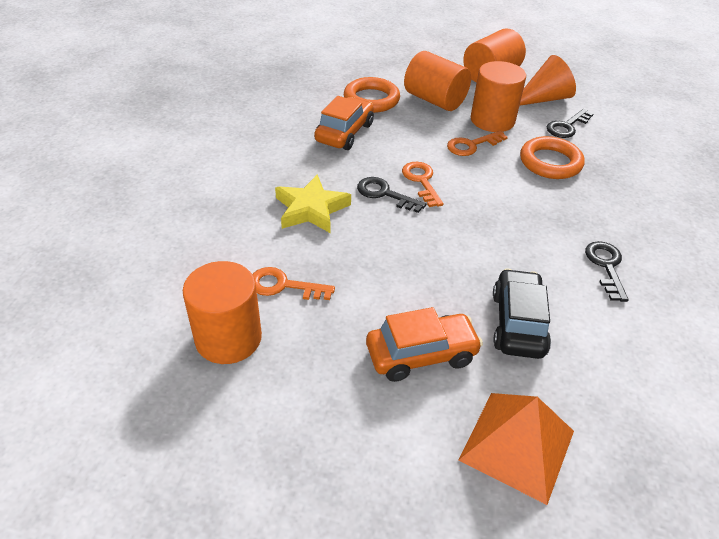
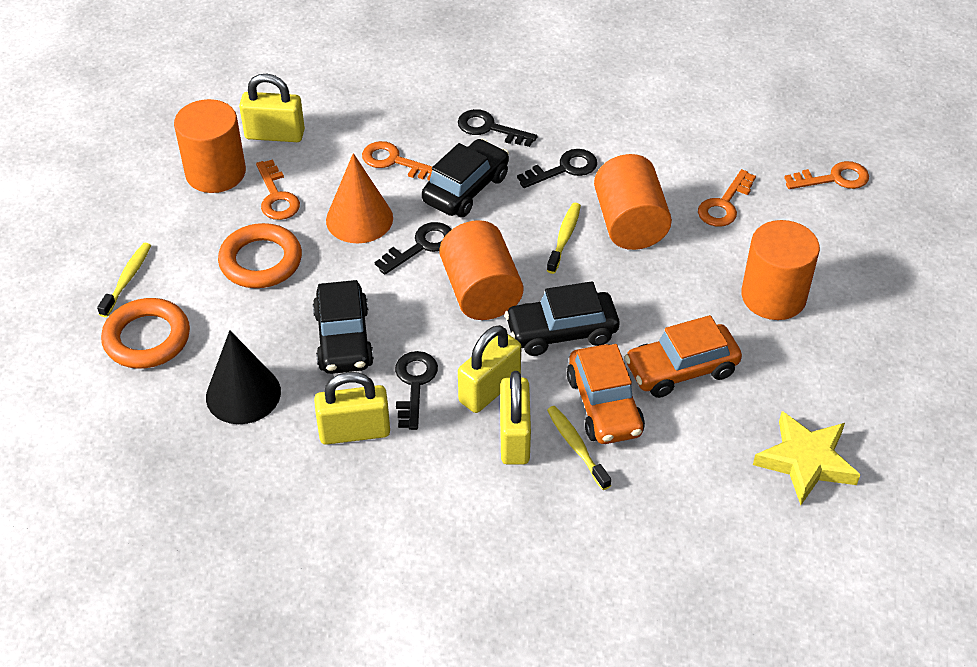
black car: 1 -> 3
black cone: 0 -> 1
black key: 3 -> 4
orange key: 3 -> 4
orange pyramid: 1 -> 0
yellow padlock: 0 -> 4
yellow toothbrush: 0 -> 3

